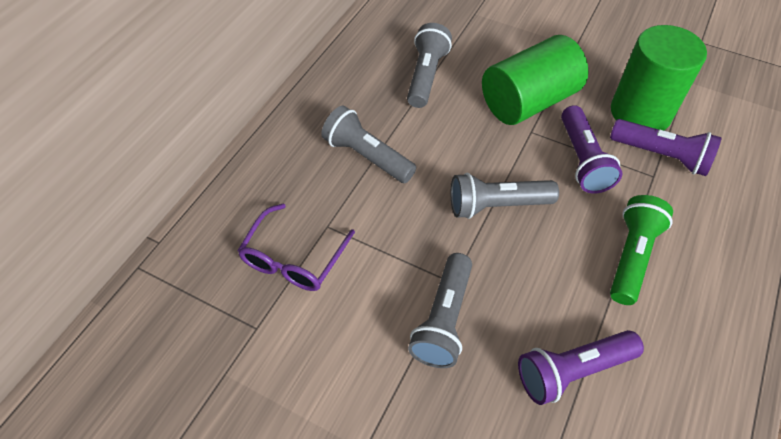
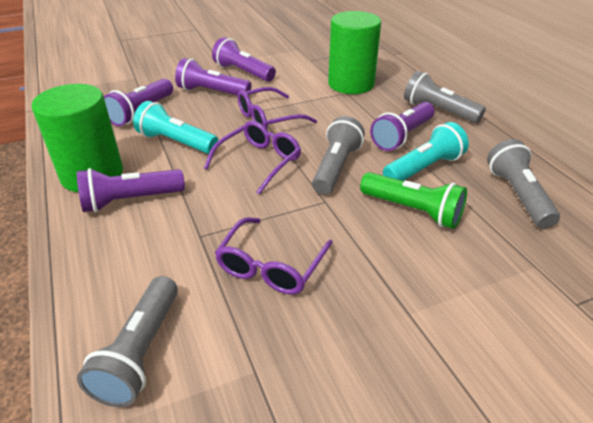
purple flashlight: 3 -> 5
purple glasses: 1 -> 3
turquoise flashlight: 0 -> 2

